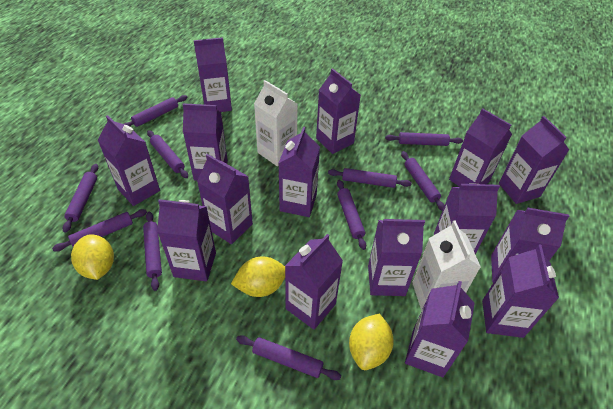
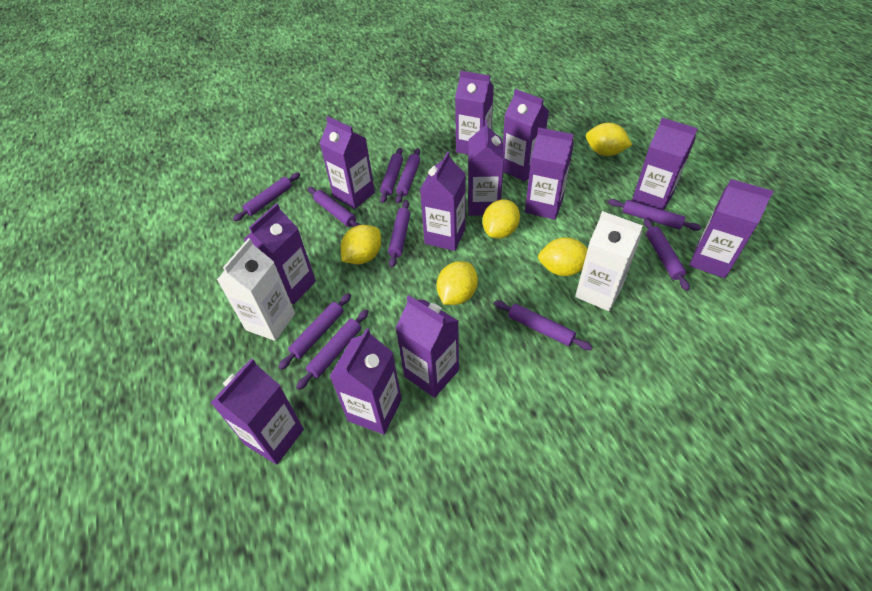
purple carton: 15 -> 12
yellow lemon: 3 -> 5

